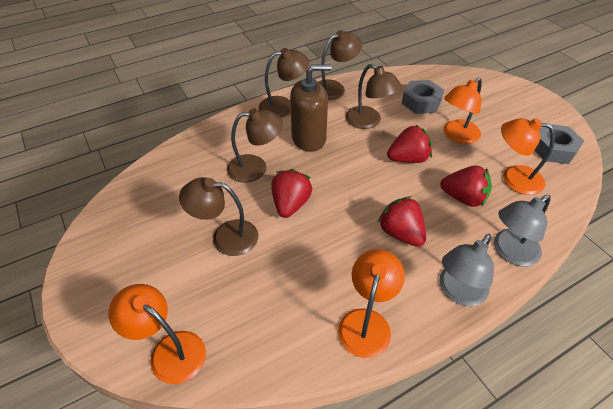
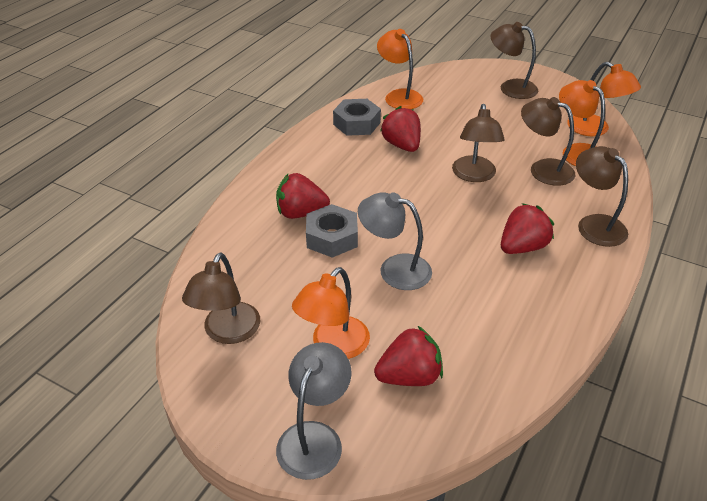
brown soap dispenser: 1 -> 0

